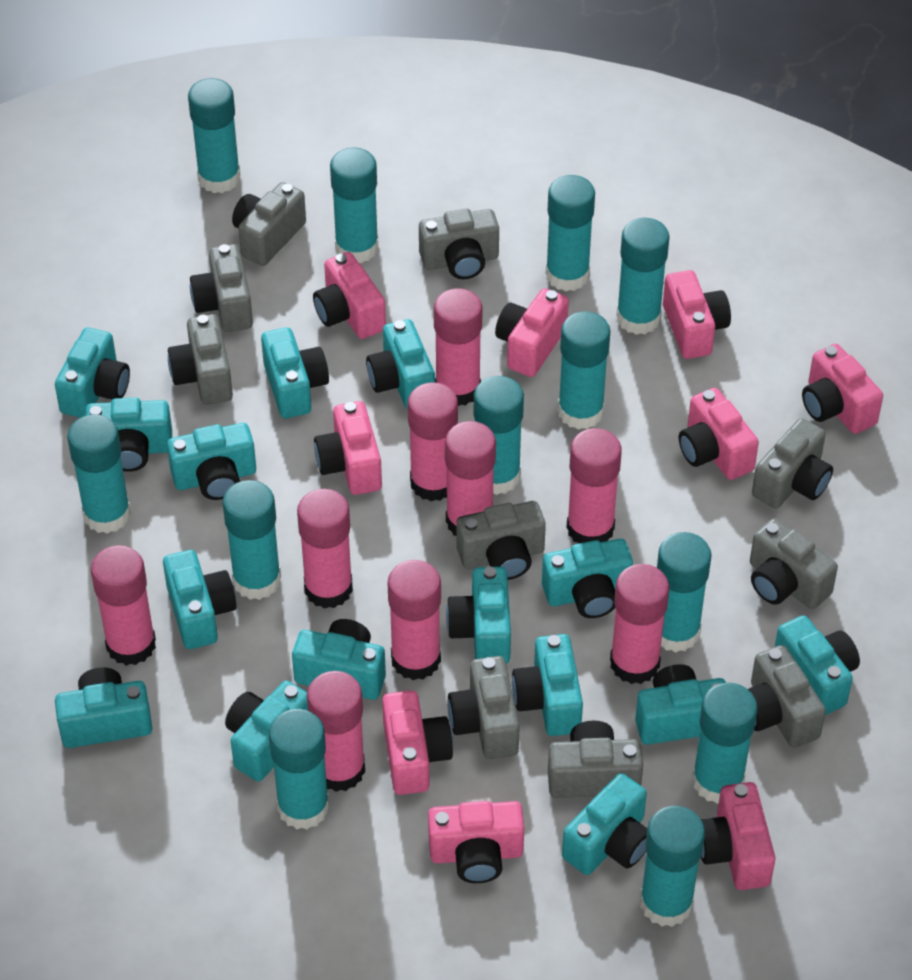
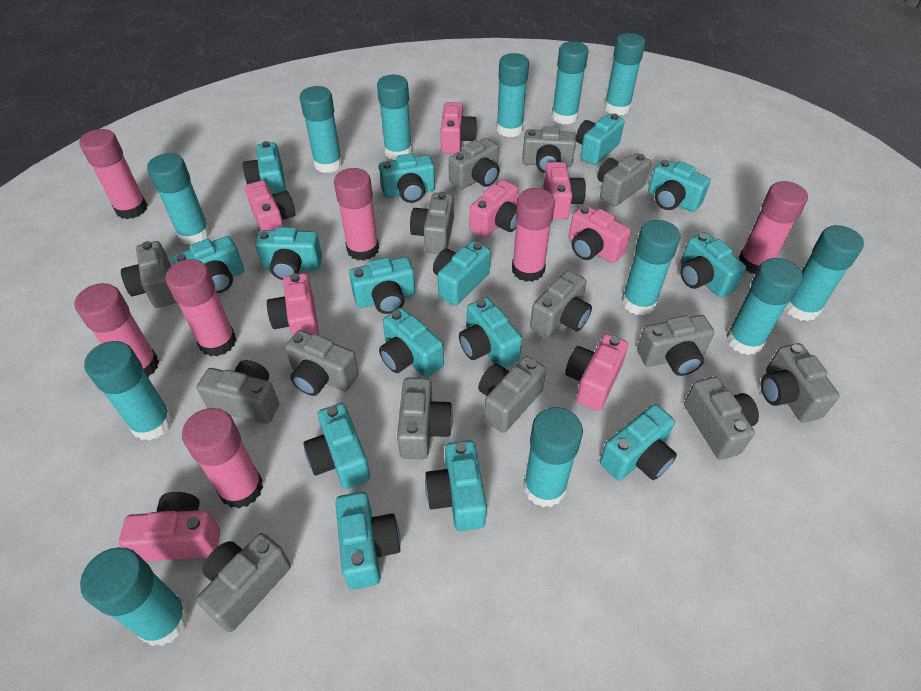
grey camera: 10 -> 14
pink camera: 9 -> 8
pink glue stick: 9 -> 7

